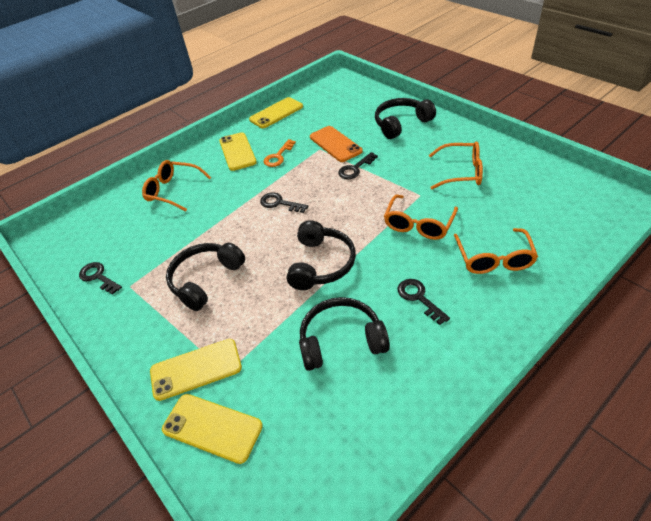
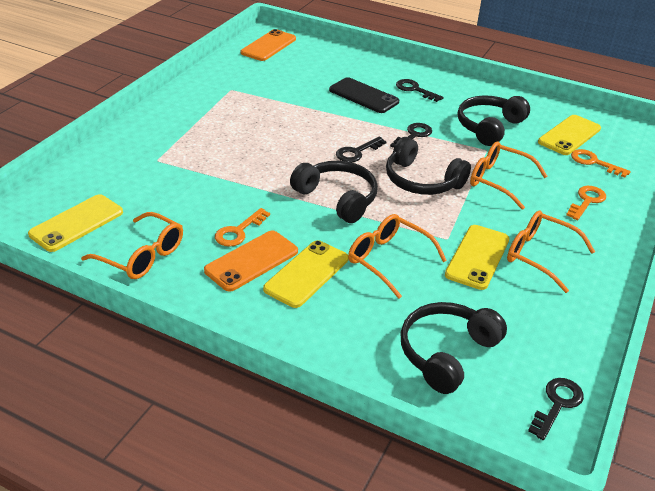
black phone: 0 -> 1
orange key: 1 -> 3
orange phone: 1 -> 2

